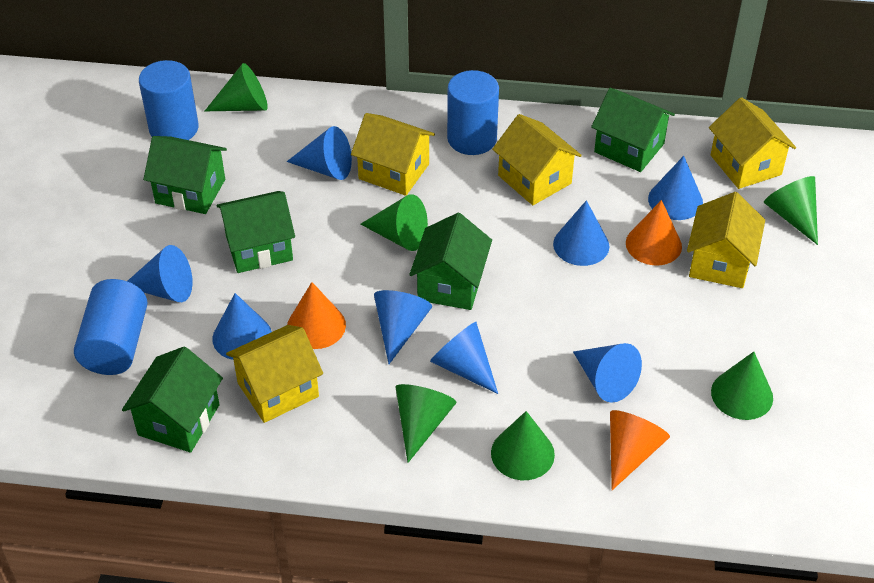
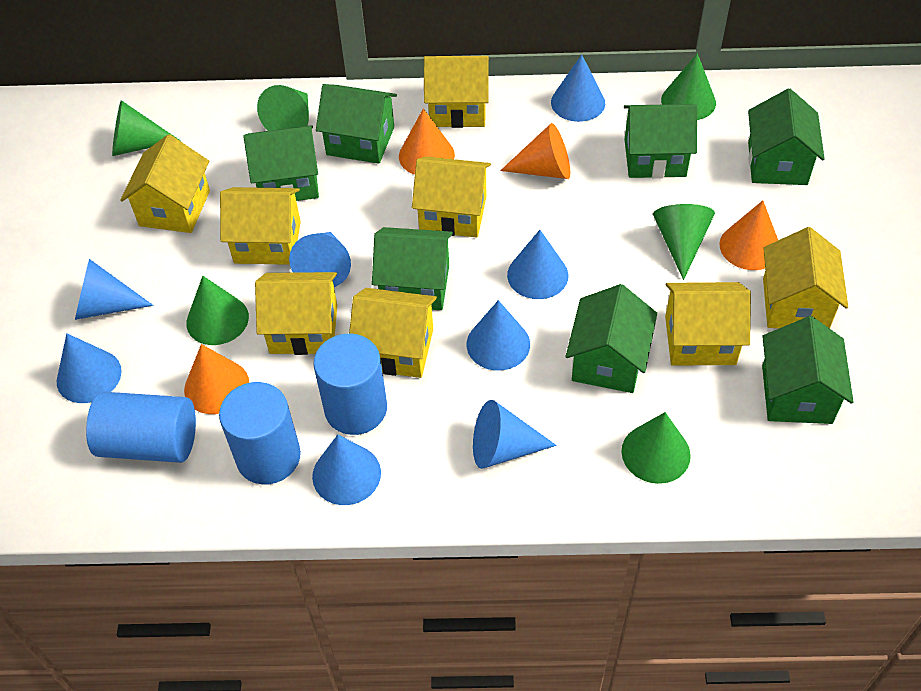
green house: 5 -> 7
orange cone: 3 -> 4
yellow house: 5 -> 8

